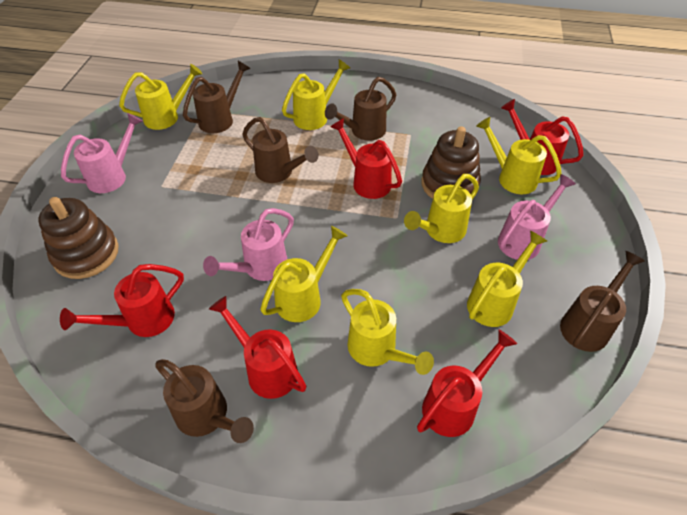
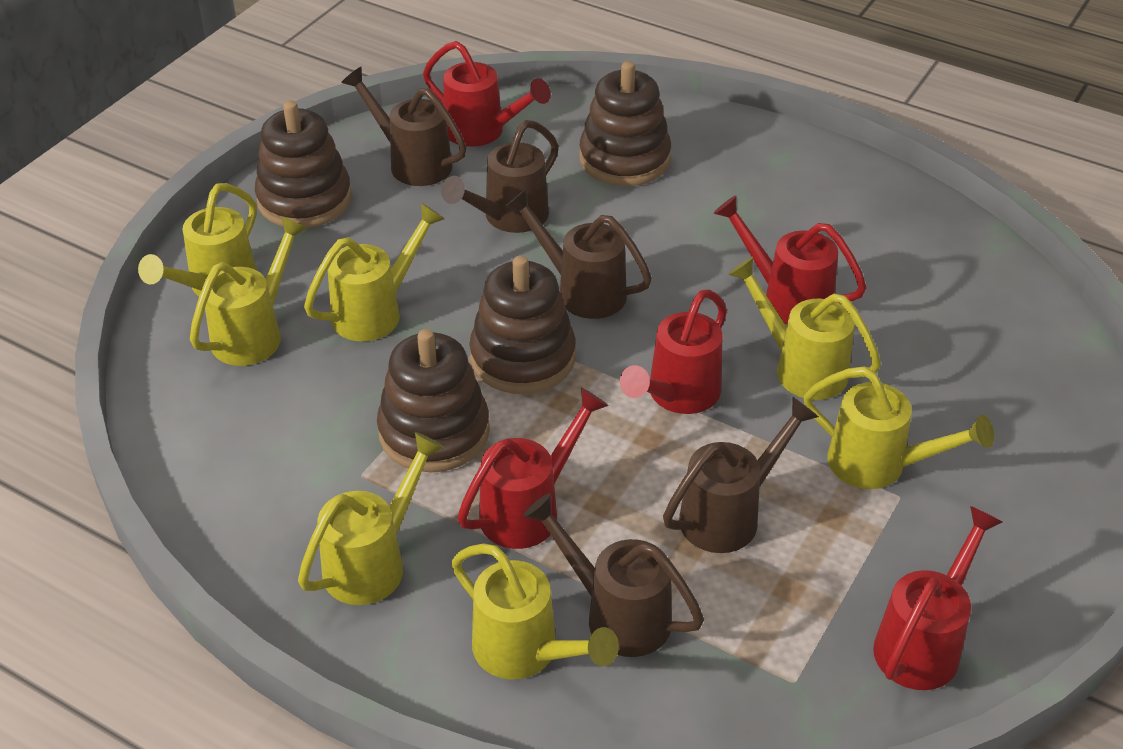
brown stacking toy: 2 -> 4
pink watering can: 3 -> 0

